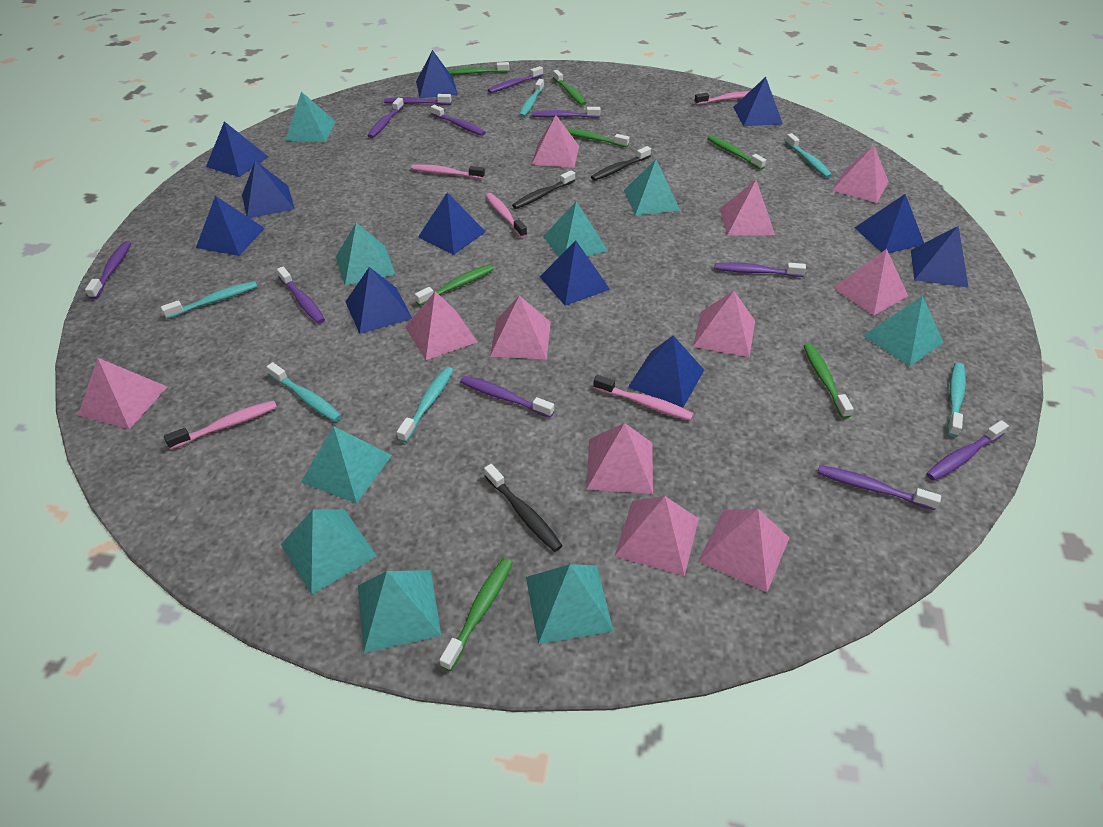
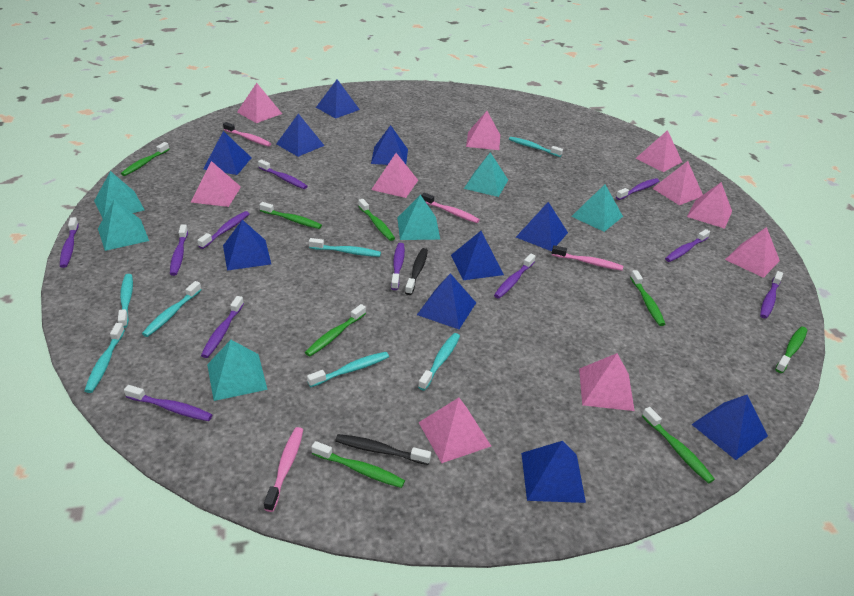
black toothbrush: 3 -> 2
blue pyramid: 11 -> 10
green toothbrush: 7 -> 8
pink pyramid: 11 -> 10
pink toothbrush: 5 -> 4
turquoise pyramid: 9 -> 6
turquoise toothbrush: 6 -> 7

